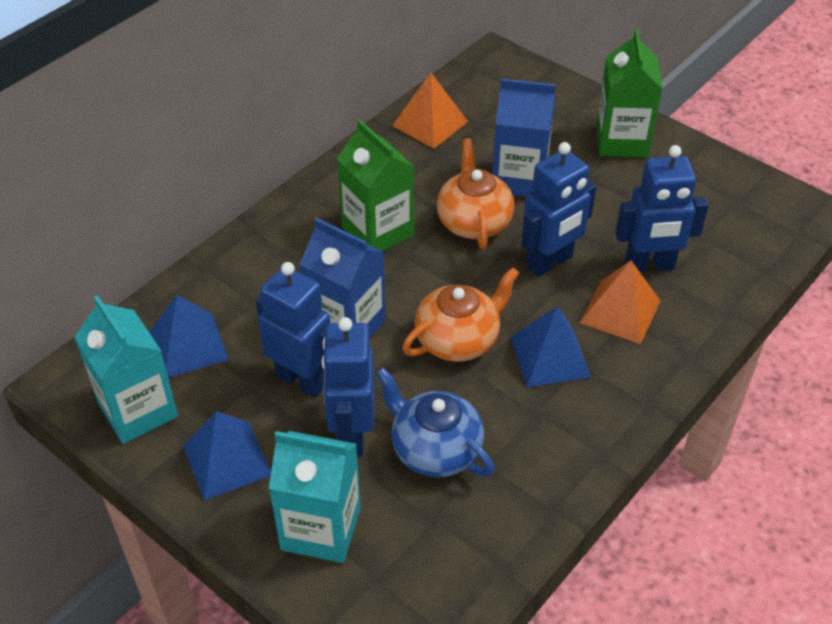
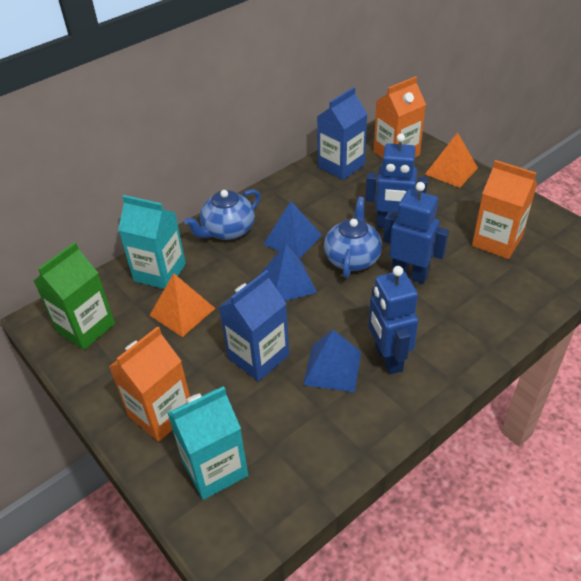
blue robot: 4 -> 3
blue teapot: 1 -> 2
green carton: 2 -> 1
orange carton: 0 -> 3
orange teapot: 2 -> 0

